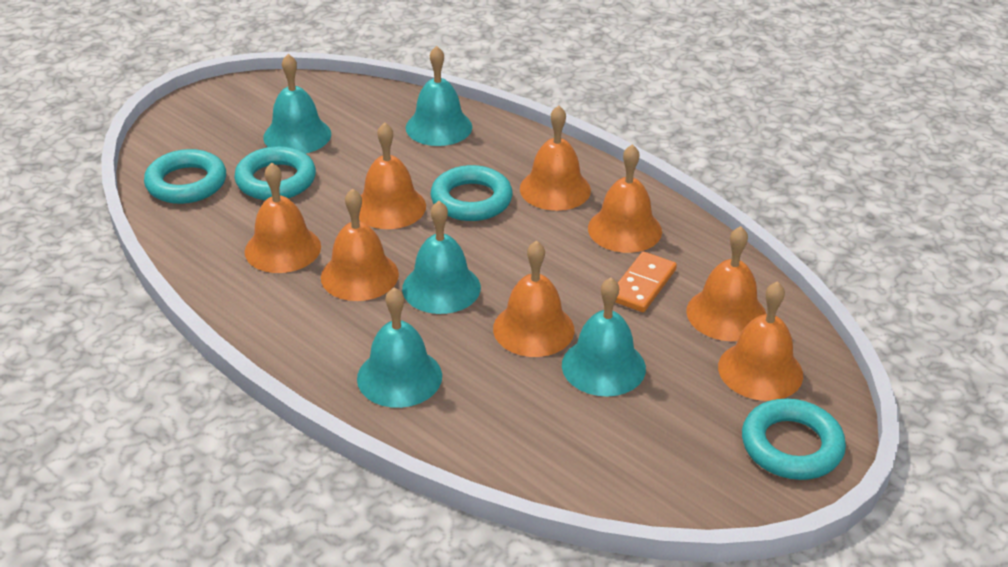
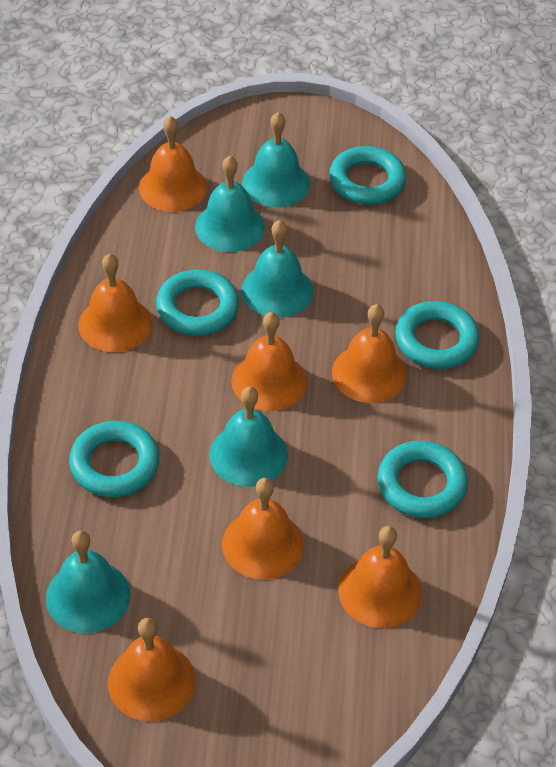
orange bell: 8 -> 7
orange domino: 1 -> 0
turquoise ring: 4 -> 5

